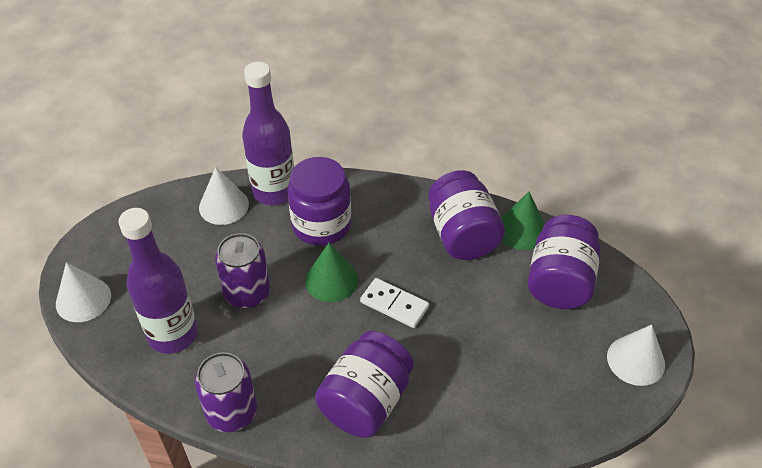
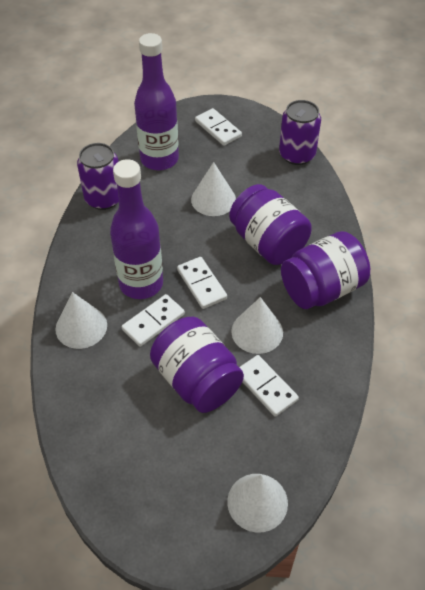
green cone: 2 -> 0
purple jar: 4 -> 3
white cone: 3 -> 4
white domino: 1 -> 4

